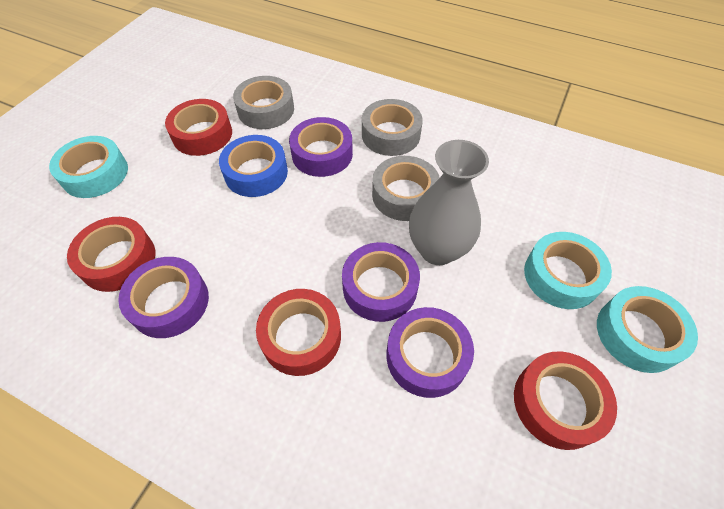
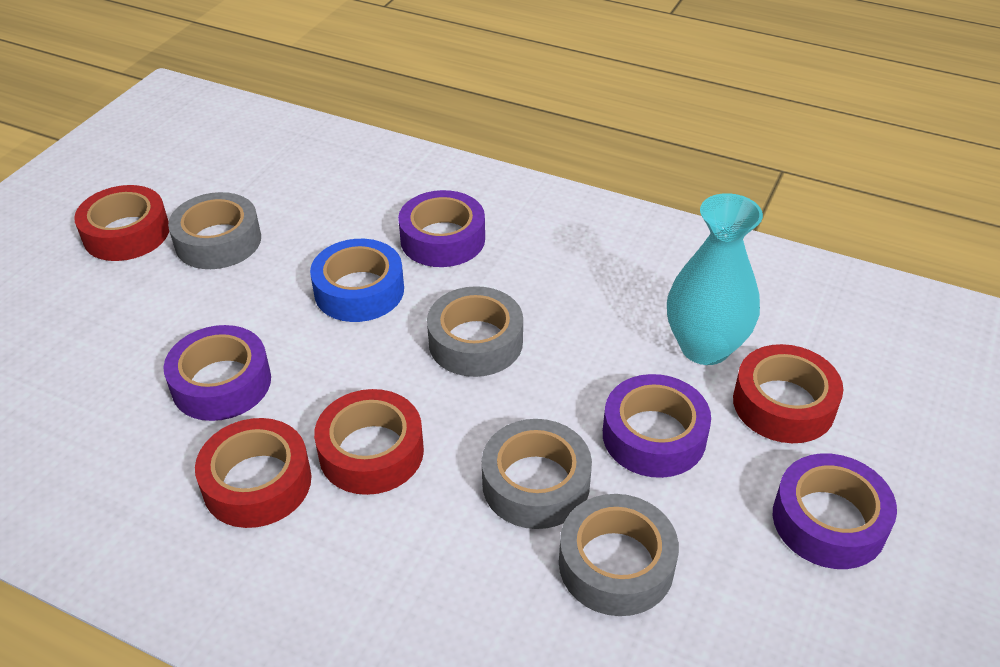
grey tape: 3 -> 4
grey vase: 1 -> 0
turquoise tape: 3 -> 0
turquoise vase: 0 -> 1

